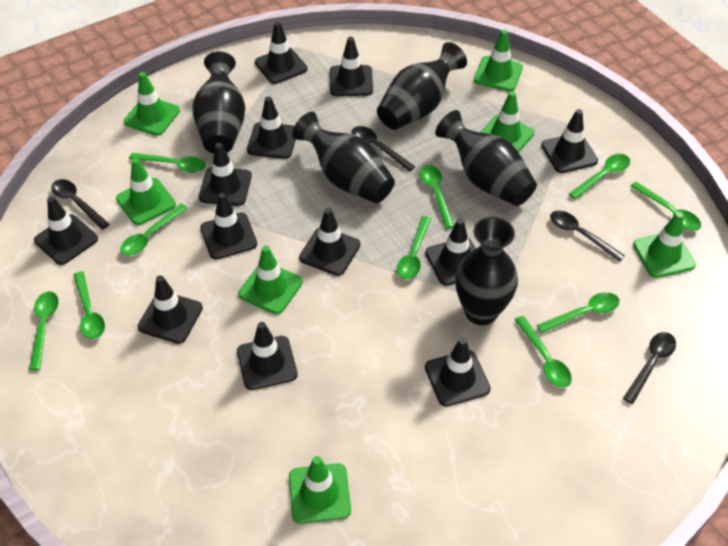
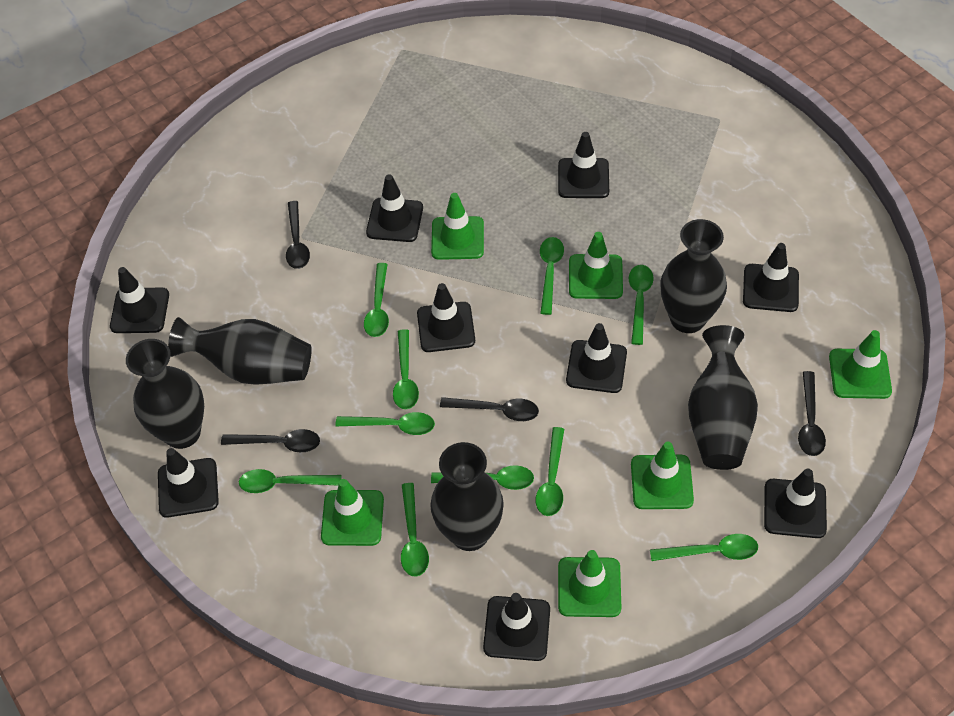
black traffic cone: 12 -> 9
green traffic cone: 7 -> 6

